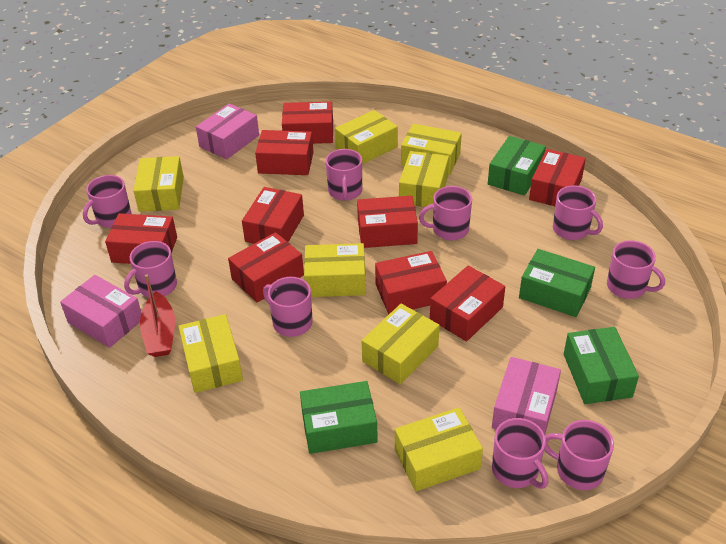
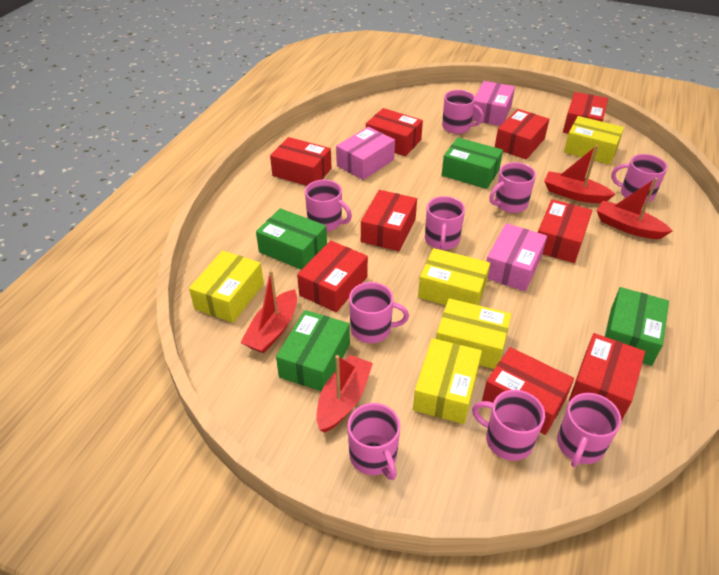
red boat: 1 -> 4
yellow box: 8 -> 5

